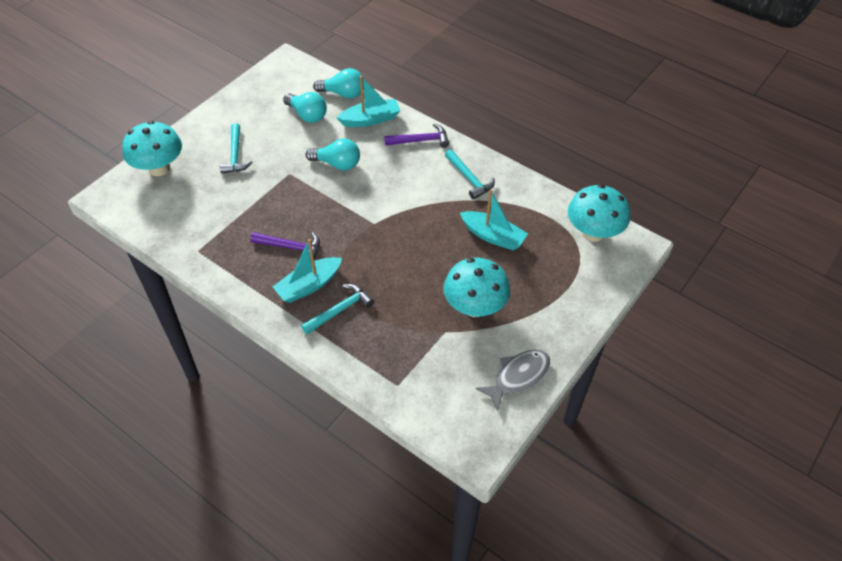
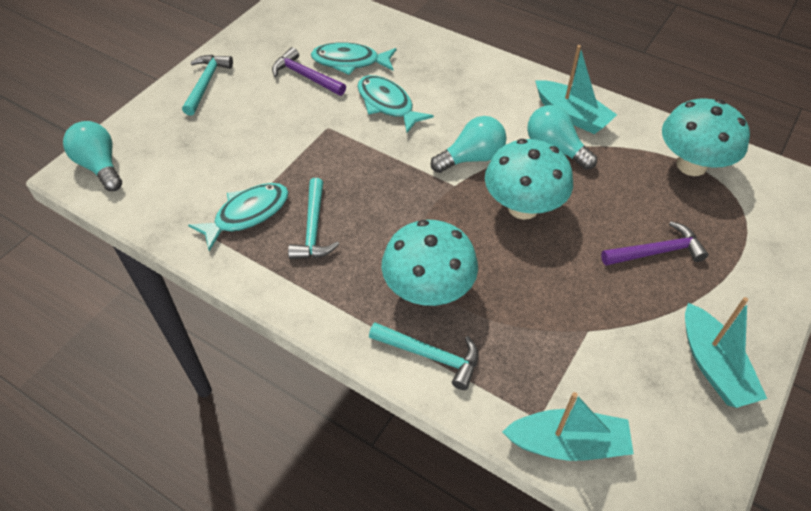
grey fish: 1 -> 0
turquoise fish: 0 -> 3

